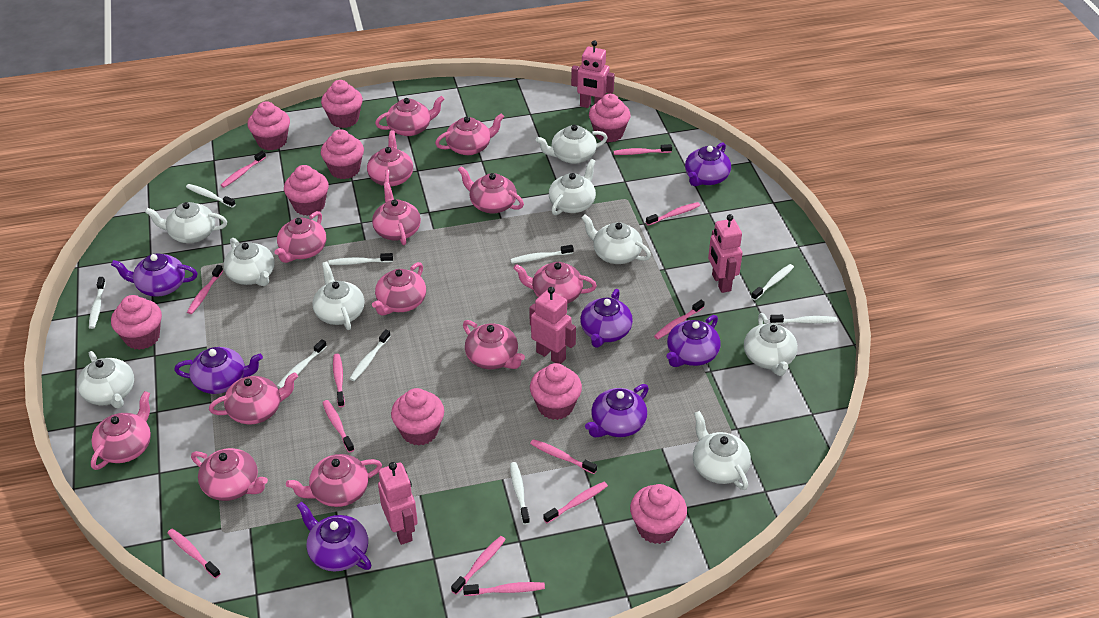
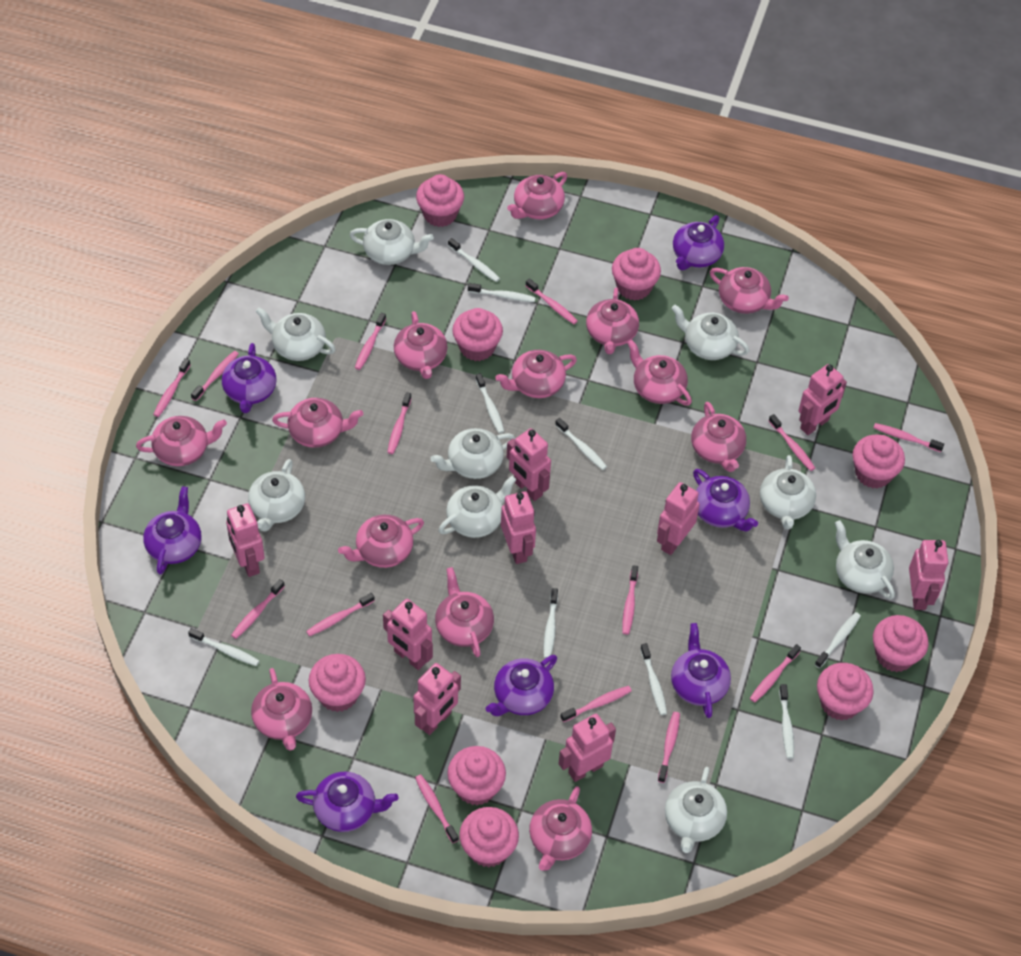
pink robot: 4 -> 9
pink toothbrush: 12 -> 14

